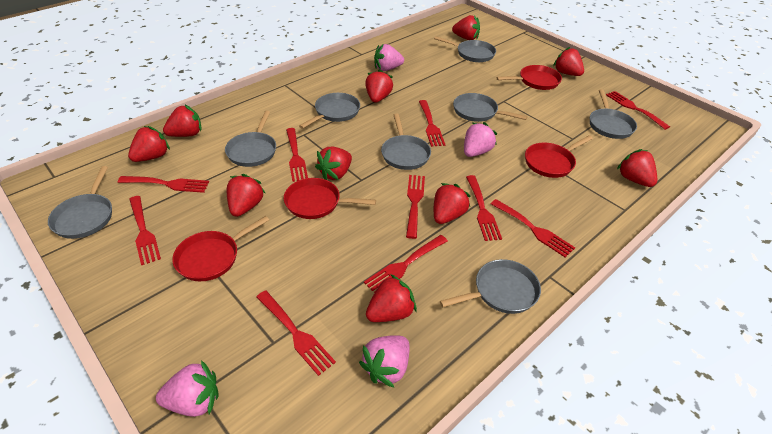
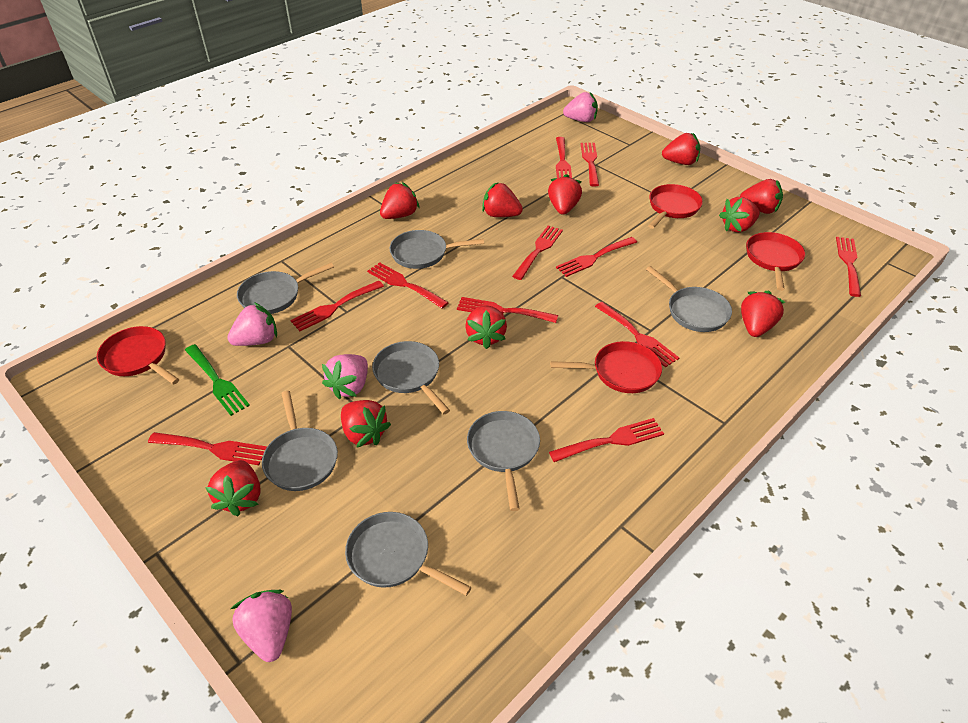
green fork: 0 -> 1
grey pan: 8 -> 7
red fork: 10 -> 11

